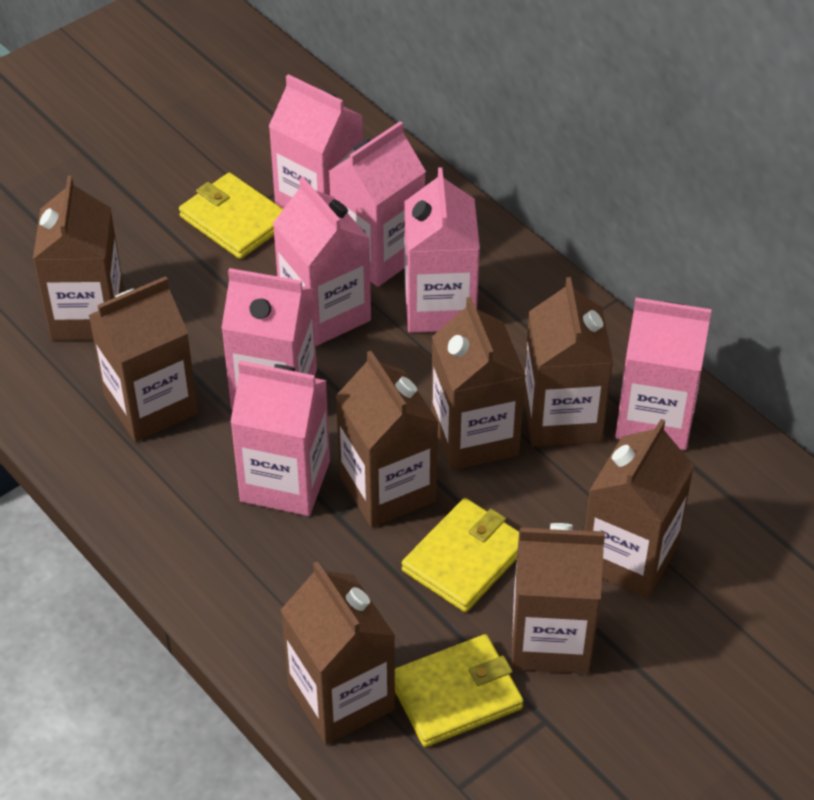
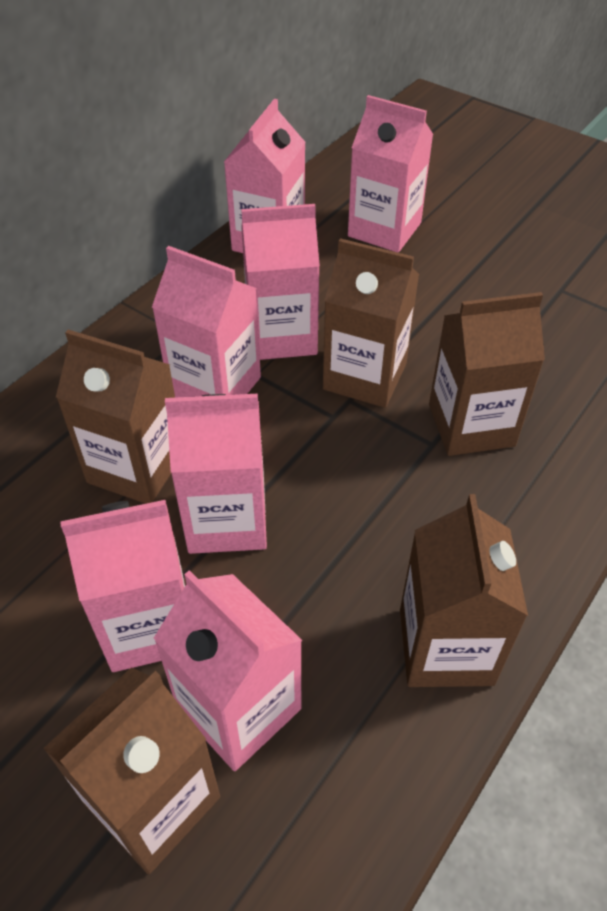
brown carton: 8 -> 5
yellow wallet: 3 -> 0

